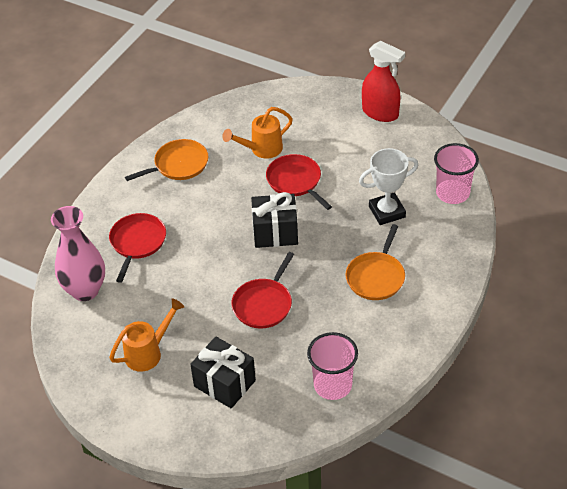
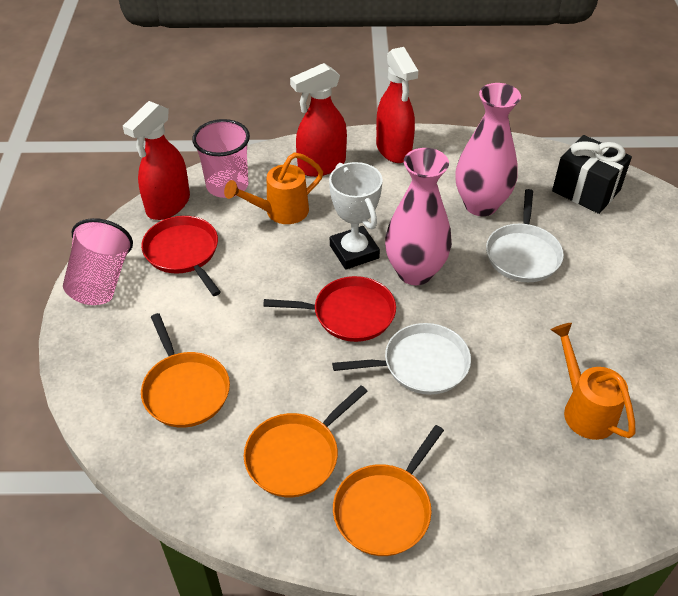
black gift: 2 -> 1
orange pan: 2 -> 3
pink vase: 1 -> 2
red pan: 3 -> 2
red spray bottle: 1 -> 3
white pan: 0 -> 2

